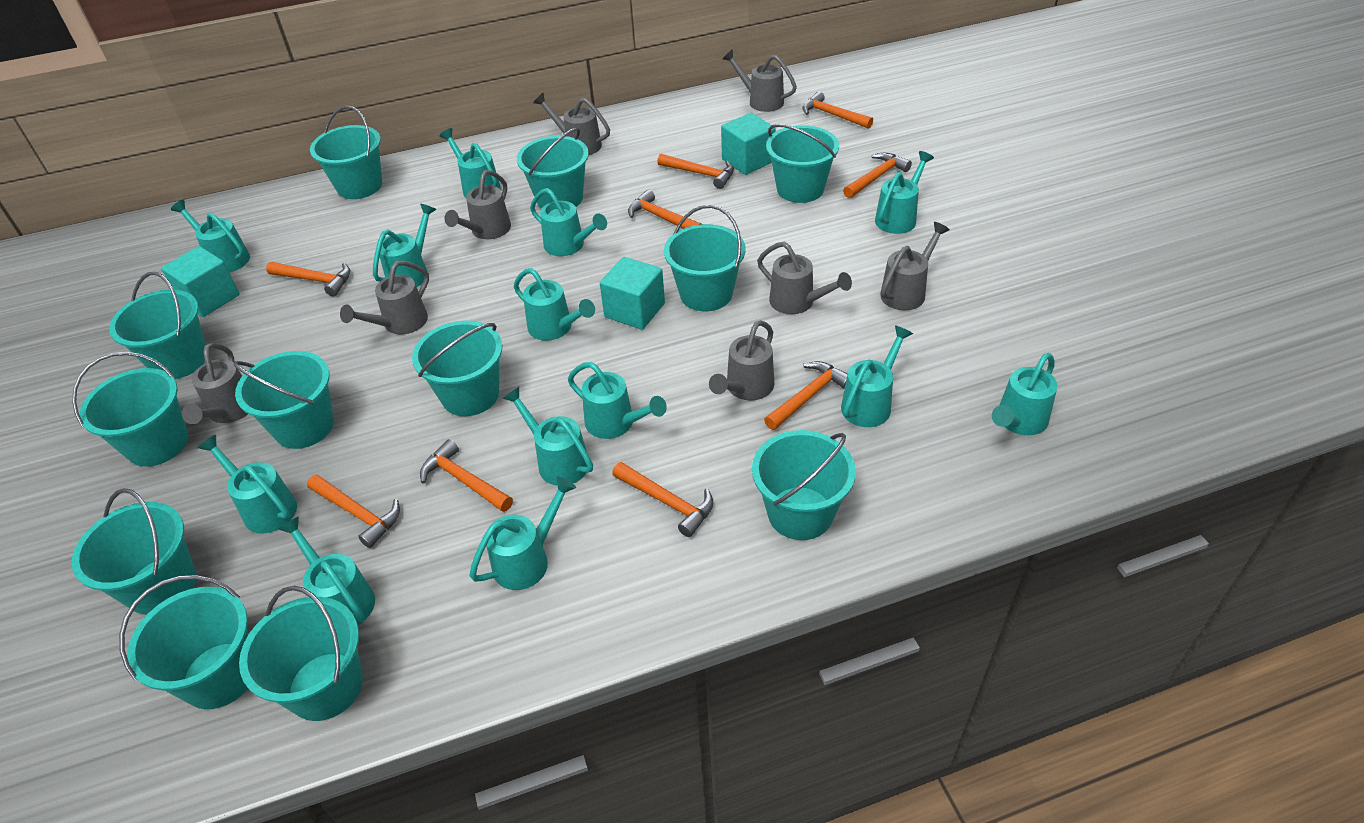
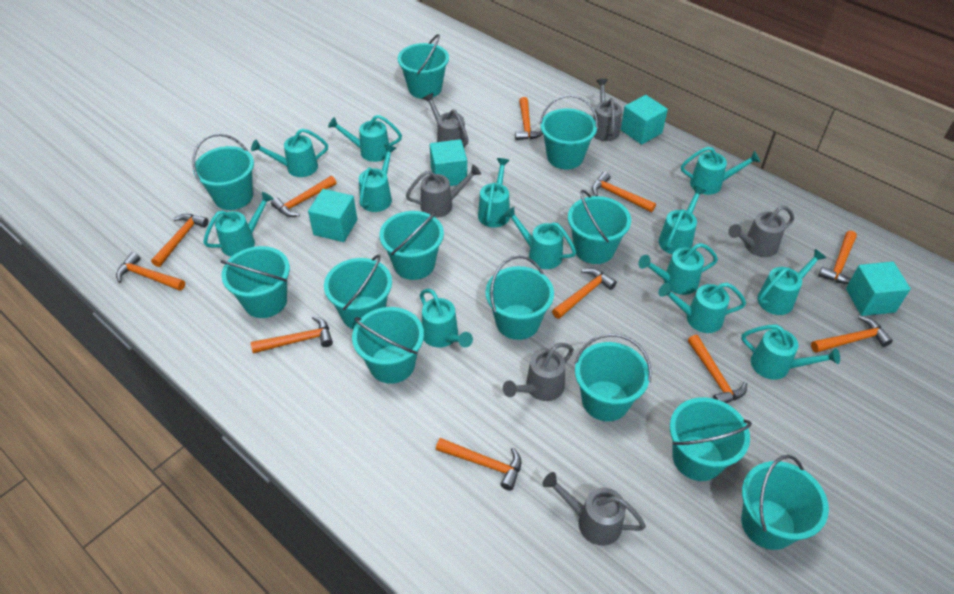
grey watering can: 8 -> 6
orange hammer: 9 -> 11
turquoise cube: 3 -> 4

